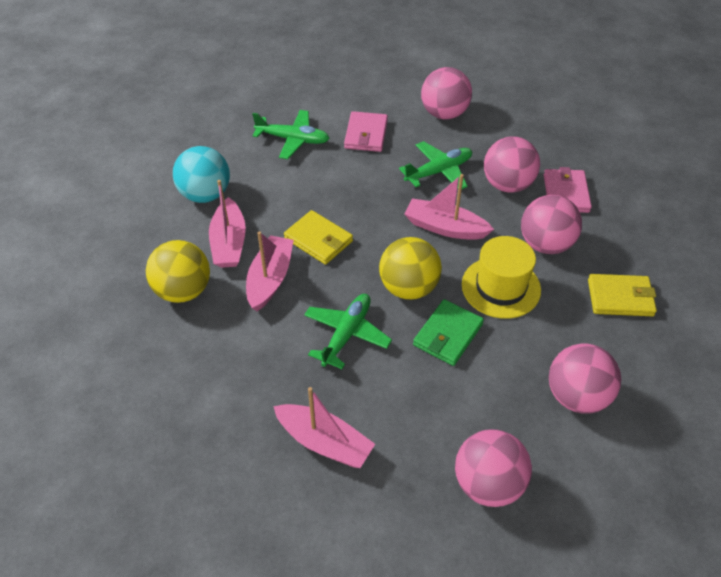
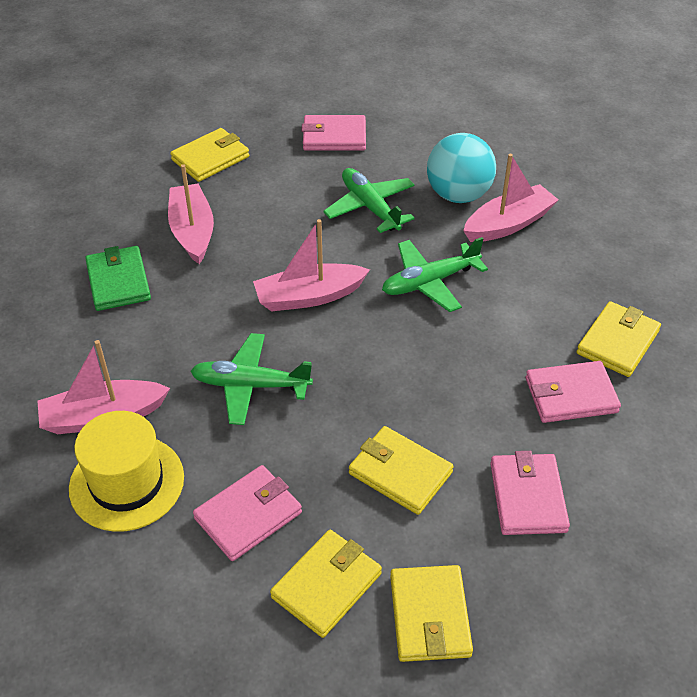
pink ball: 5 -> 0
pink wallet: 2 -> 4
yellow ball: 2 -> 0
yellow wallet: 2 -> 5

